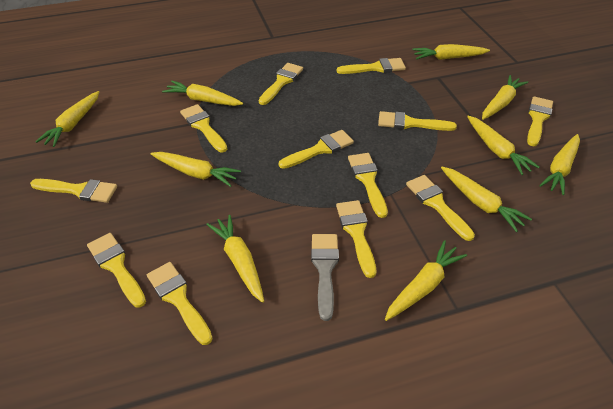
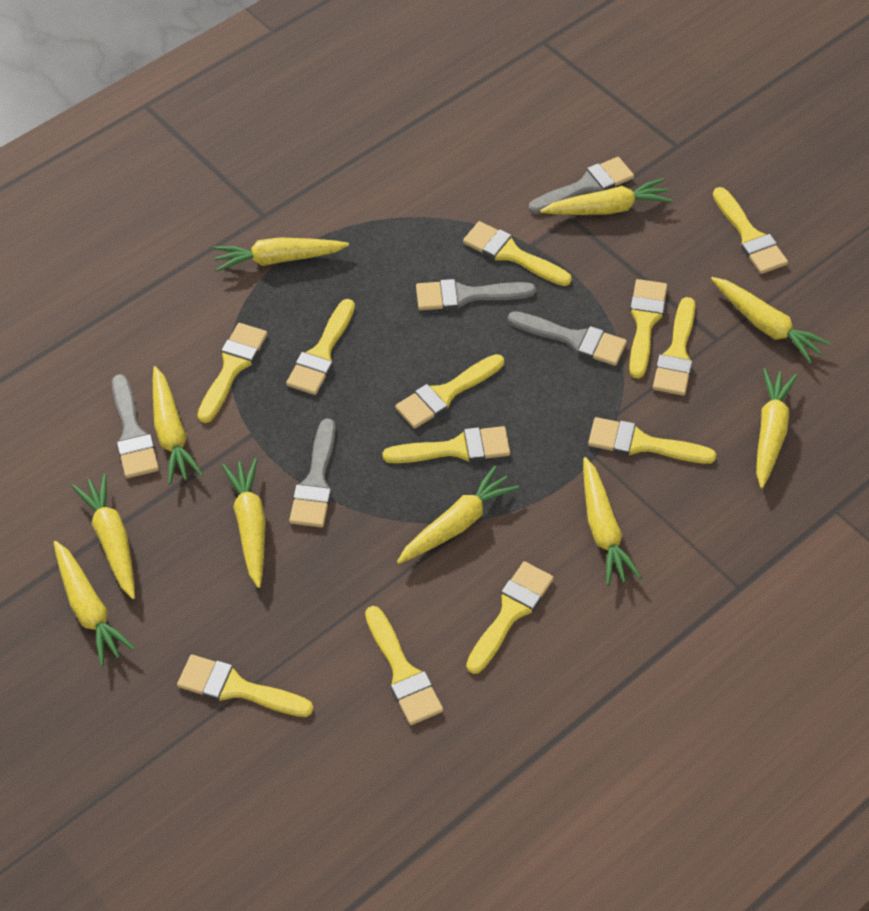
grey brush: 1 -> 5

